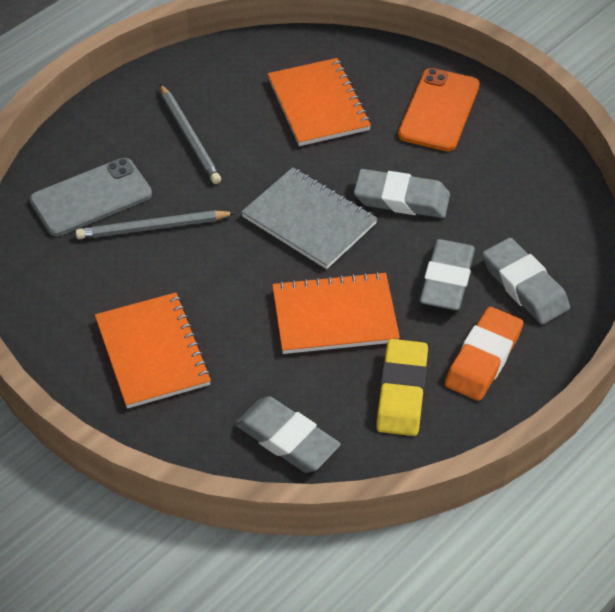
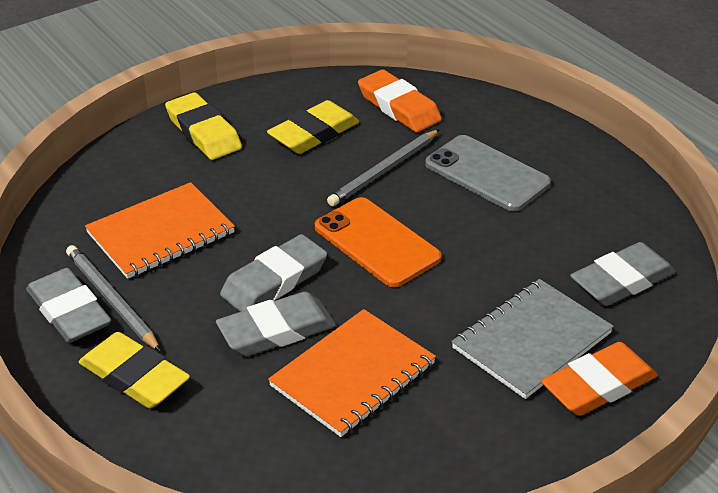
orange eraser: 1 -> 2
orange notebook: 3 -> 2
yellow eraser: 1 -> 3

